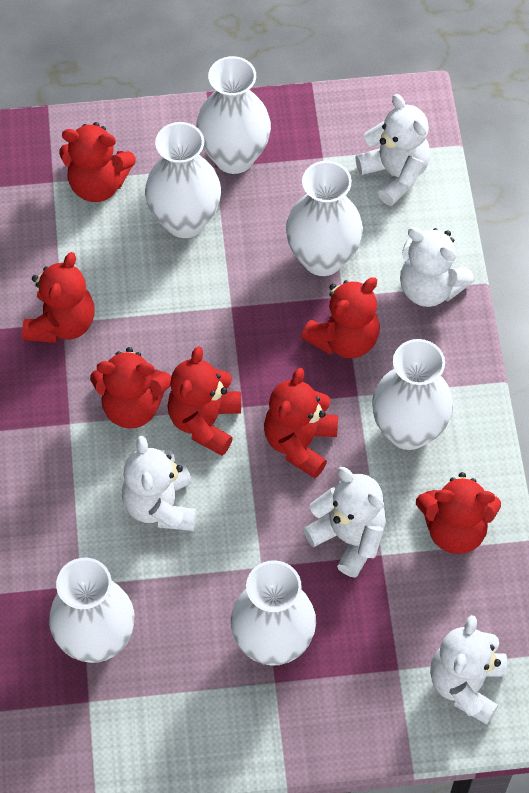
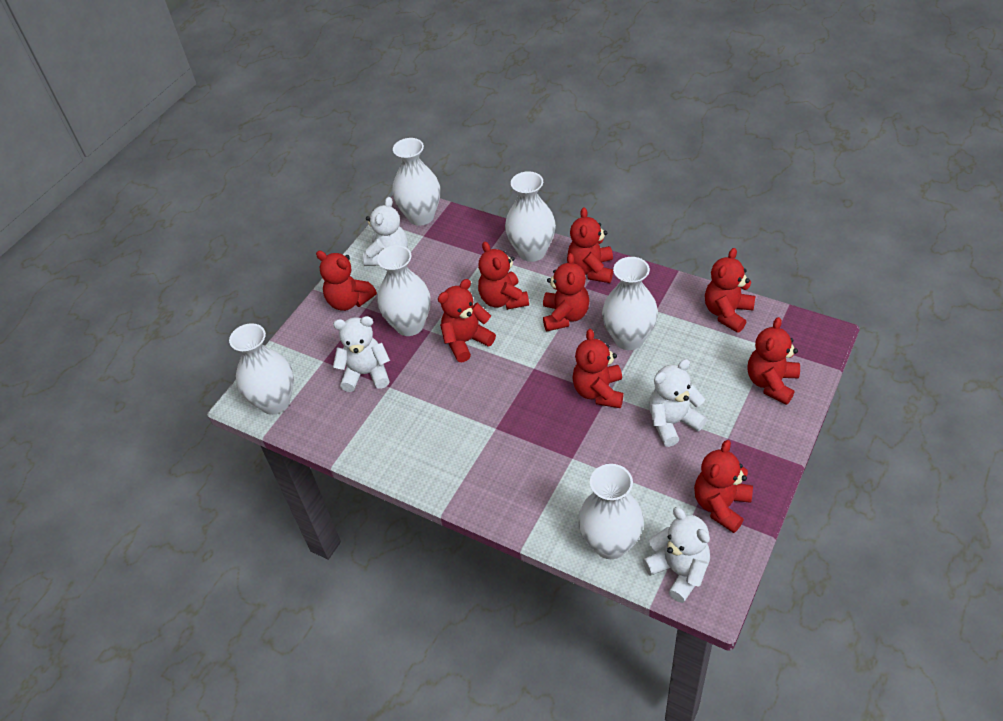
red teddy bear: 7 -> 9
white teddy bear: 5 -> 4

